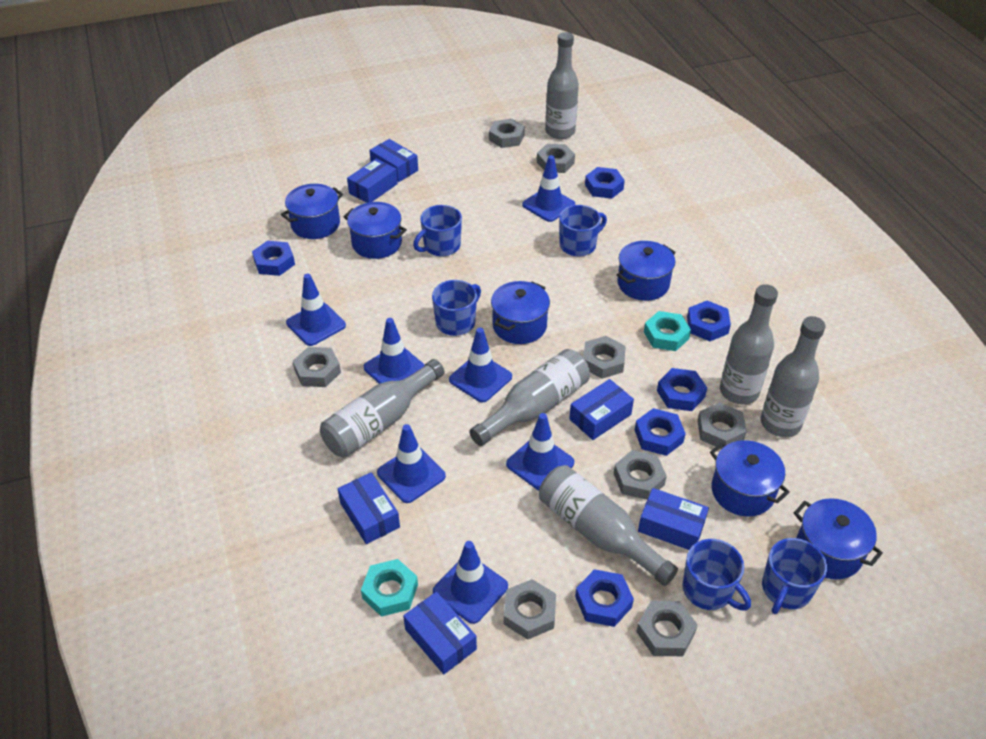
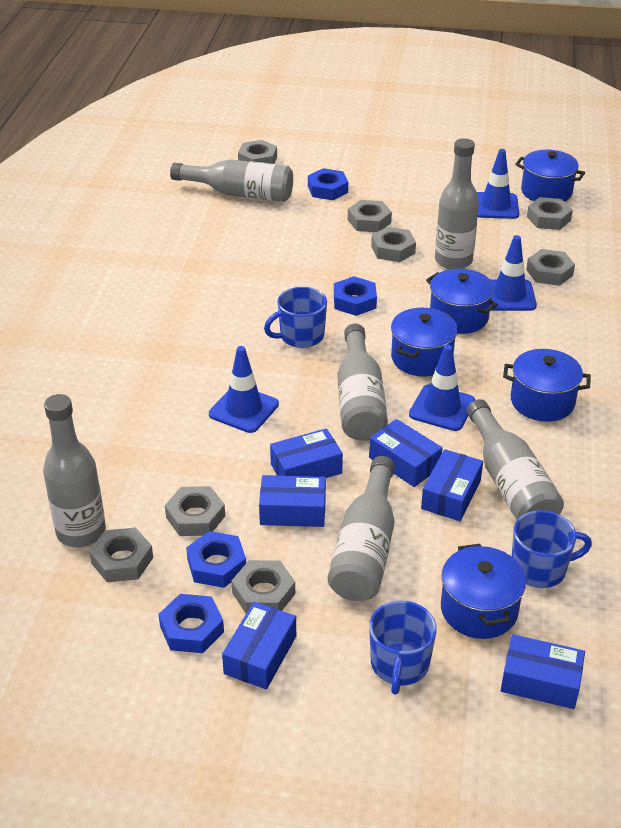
blue mug: 5 -> 3
blue nut: 6 -> 4
blue pot: 6 -> 5
blue traffic cone: 7 -> 4
turquoise nut: 2 -> 0

